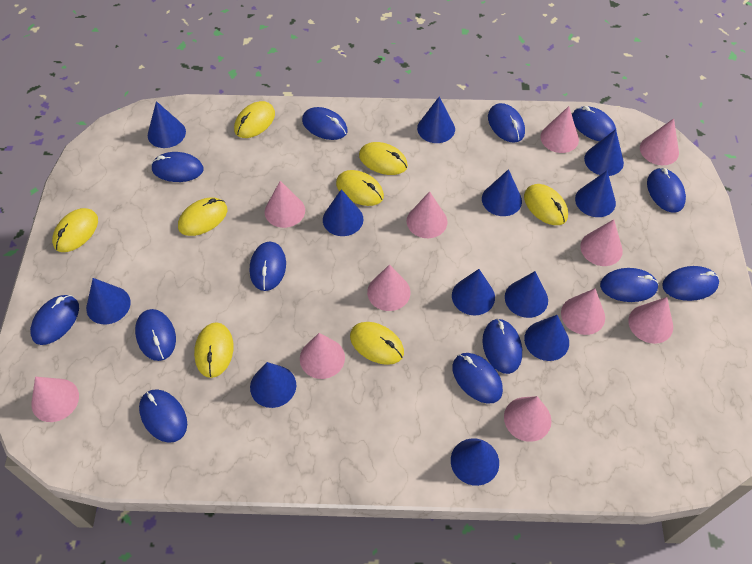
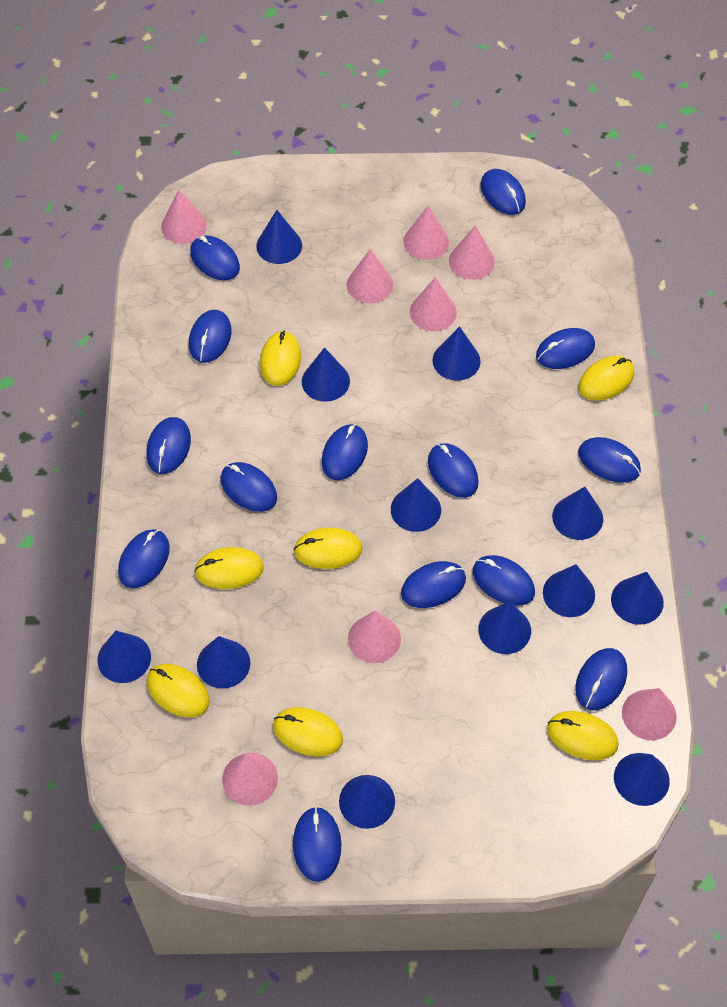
blue mouse: 13 -> 14
pink cone: 11 -> 8
yellow mouse: 8 -> 7

